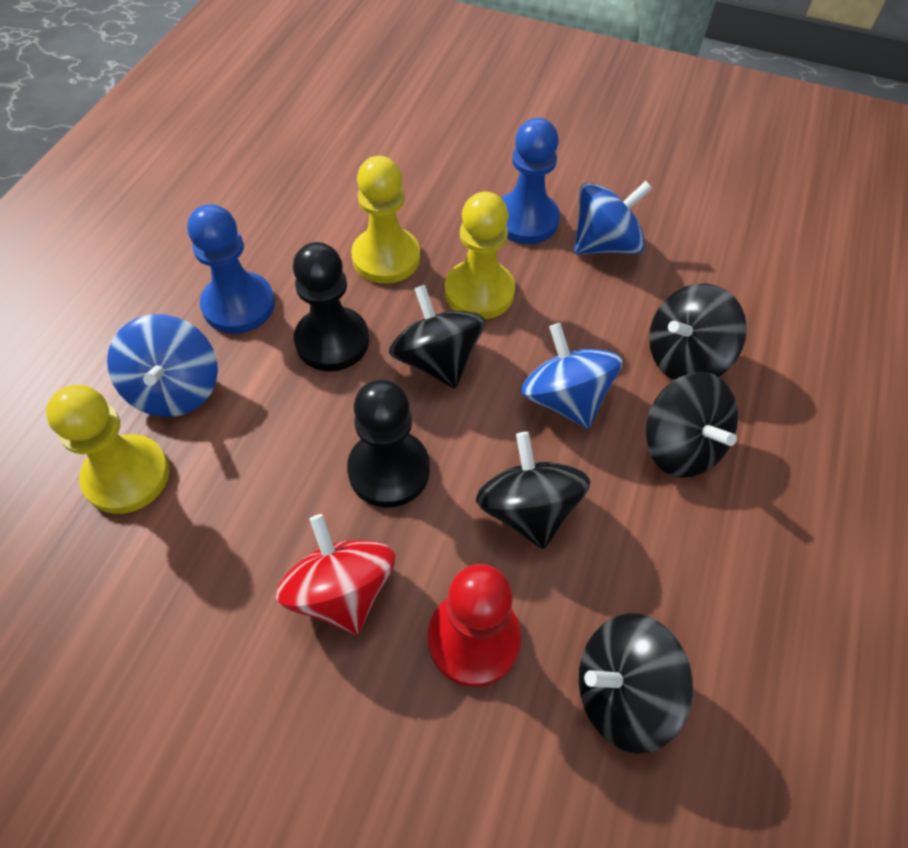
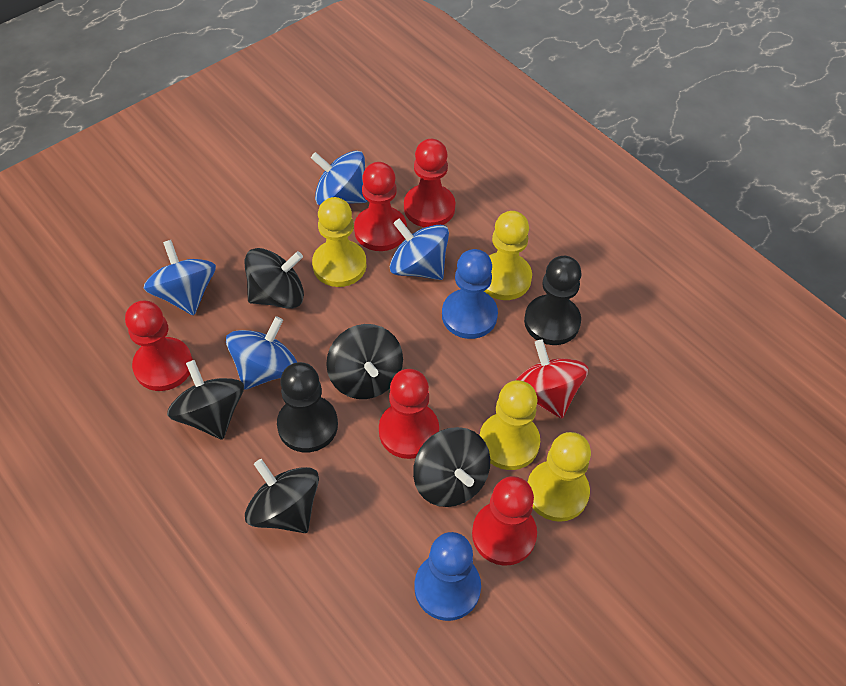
blue spinning top: 3 -> 4
red pawn: 1 -> 5
yellow pawn: 3 -> 4

